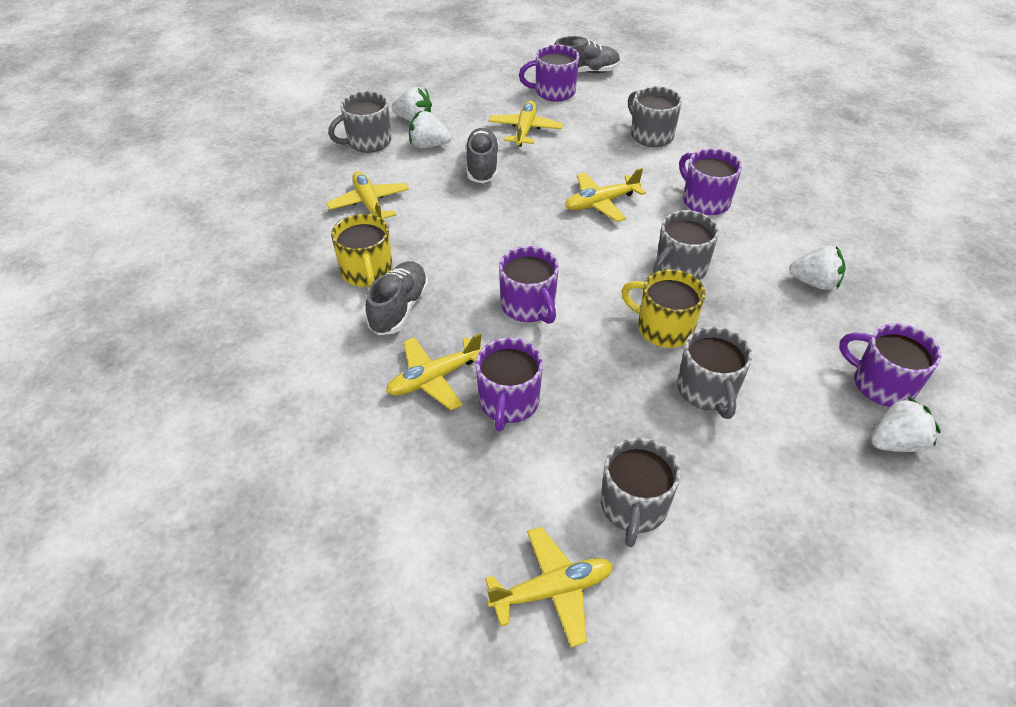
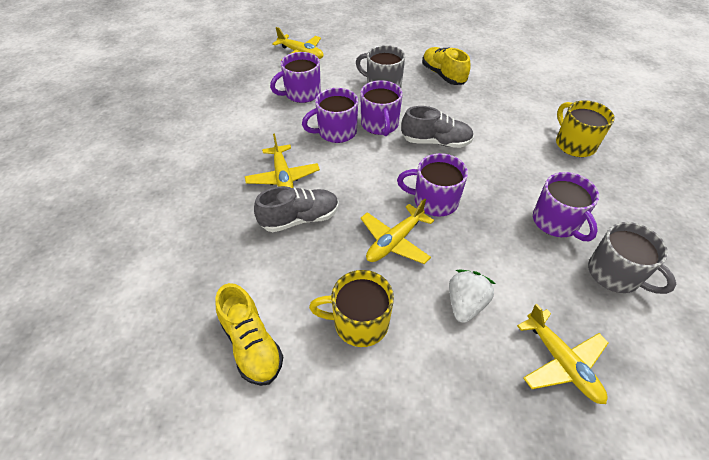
grey mug: 5 -> 2
grey shoe: 3 -> 2
white strawberry: 4 -> 1
yellow plane: 5 -> 4
yellow shoe: 0 -> 2

